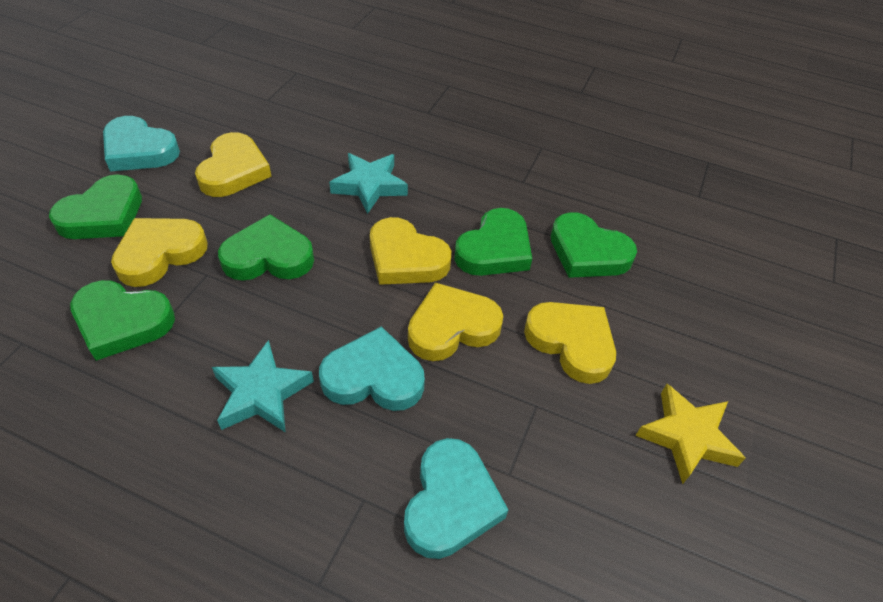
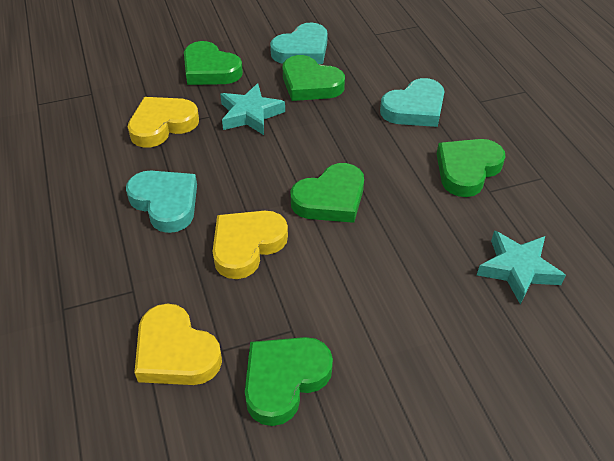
yellow heart: 5 -> 3
yellow star: 1 -> 0

